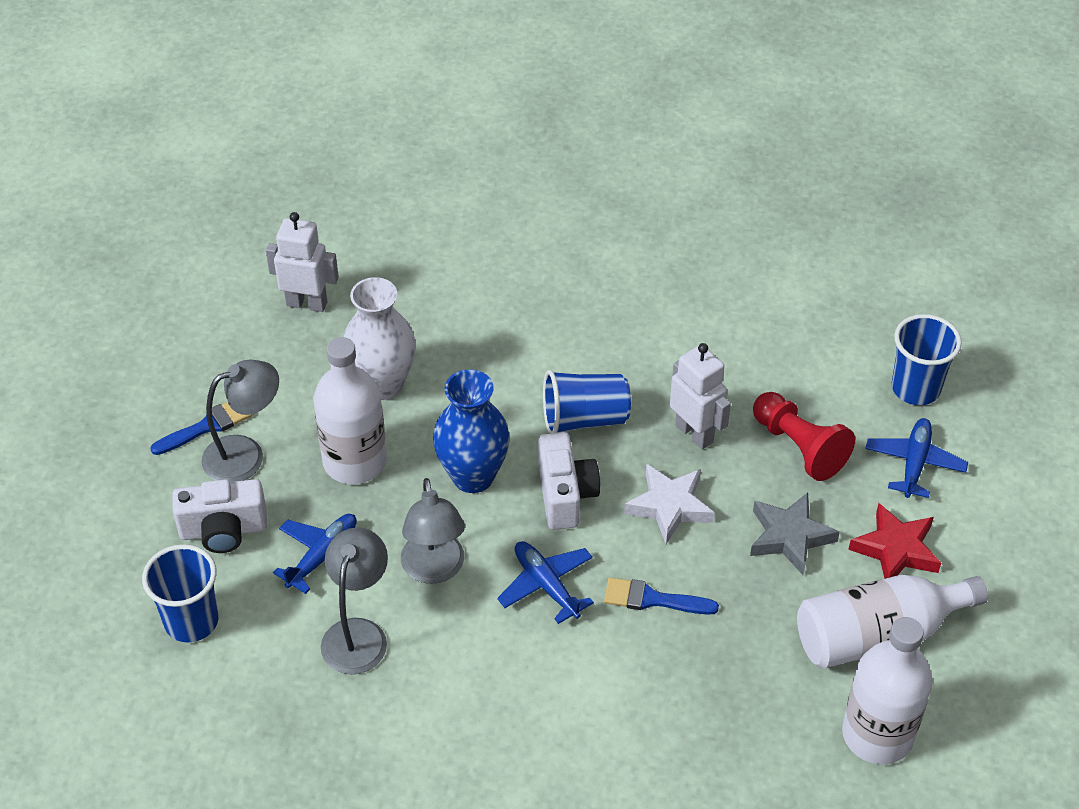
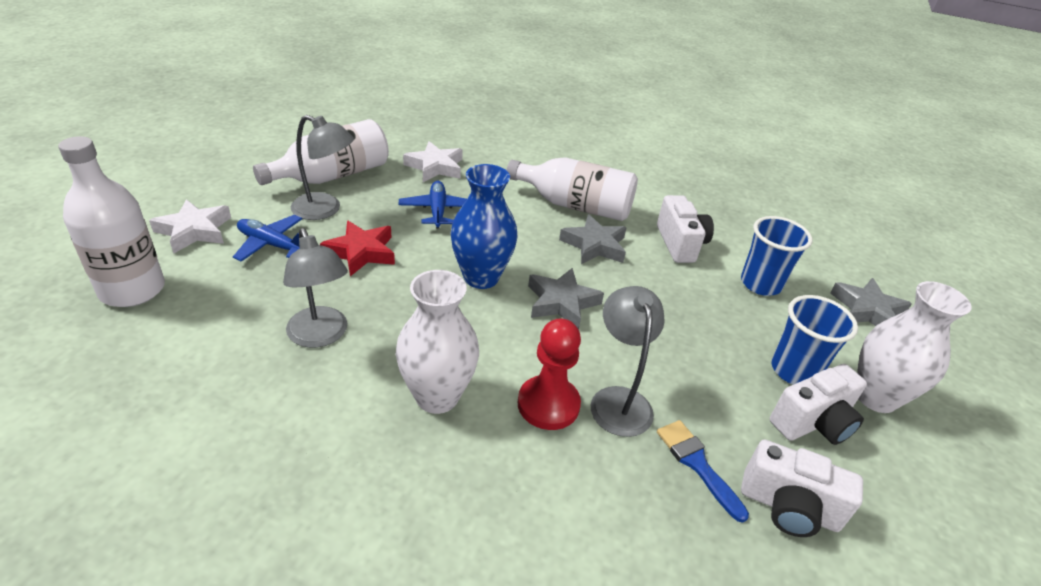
blue brush: 2 -> 1
blue cup: 3 -> 2
blue plane: 3 -> 2
grey star: 1 -> 3
white camera: 2 -> 3
white robot: 2 -> 0
white star: 1 -> 2
white vase: 1 -> 2

